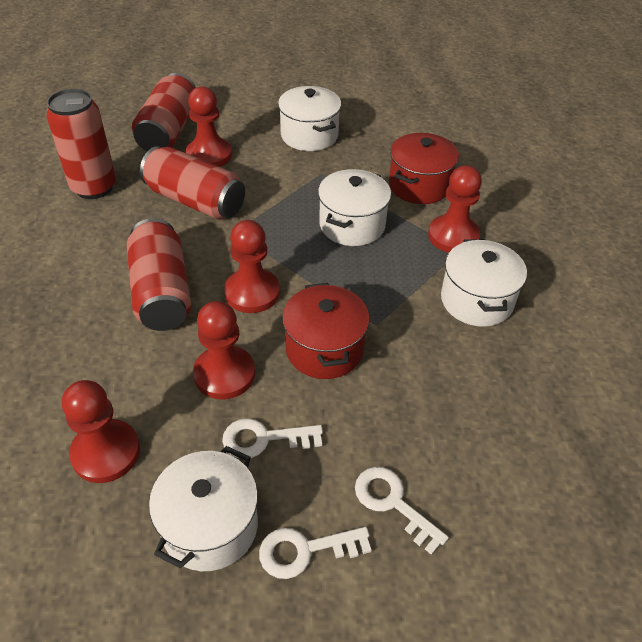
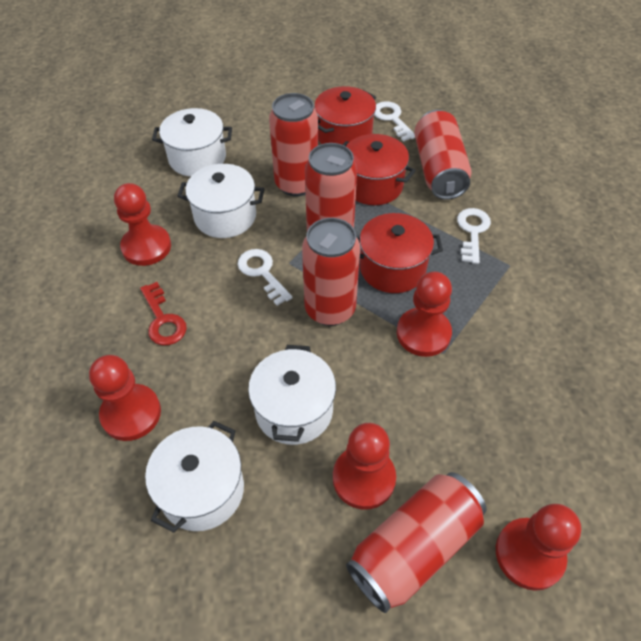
red can: 4 -> 5
red key: 0 -> 1
red pot: 2 -> 3

